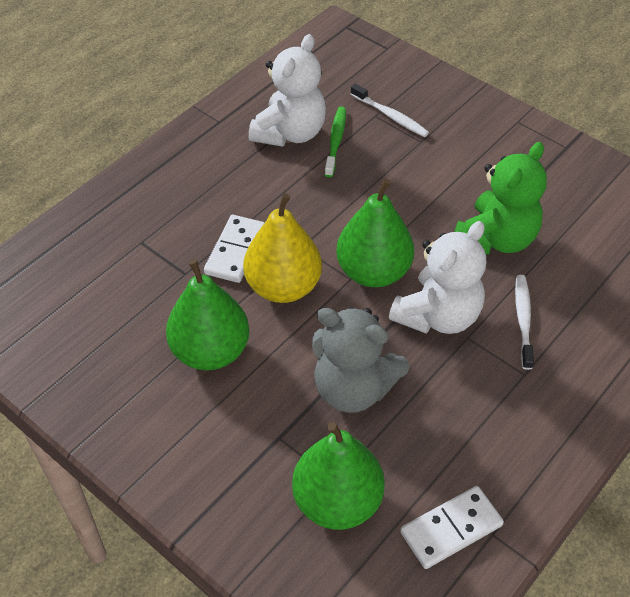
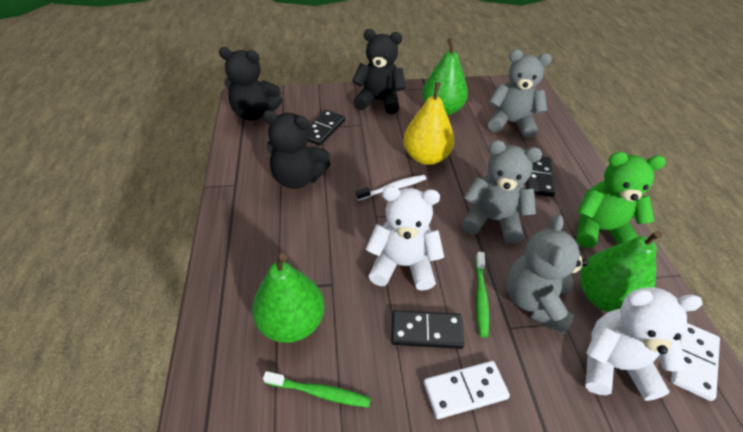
black domino: 0 -> 3
black teddy bear: 0 -> 3
green toothbrush: 1 -> 2
grey teddy bear: 1 -> 3
white toothbrush: 2 -> 1

